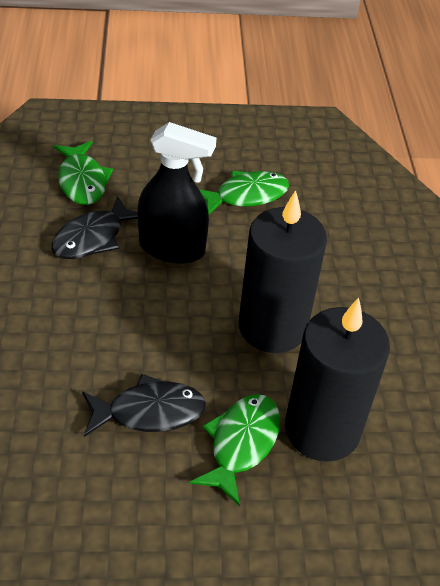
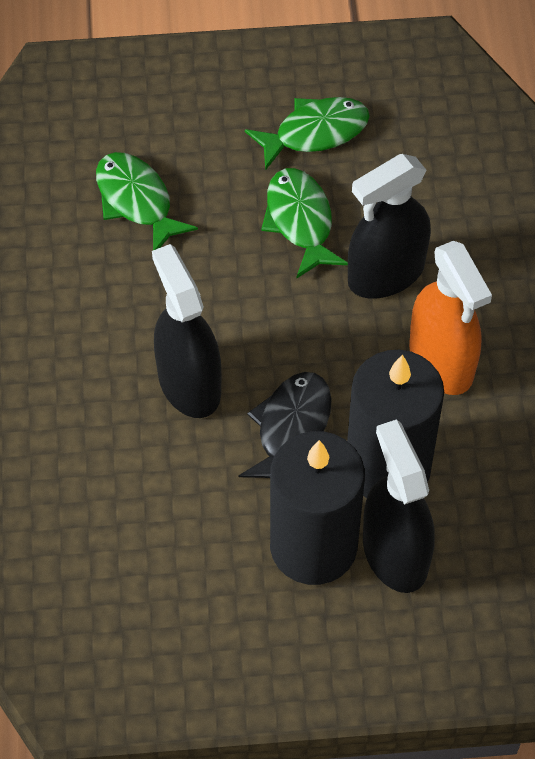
black fish: 2 -> 1
black spray bottle: 1 -> 3
orange spray bottle: 0 -> 1

